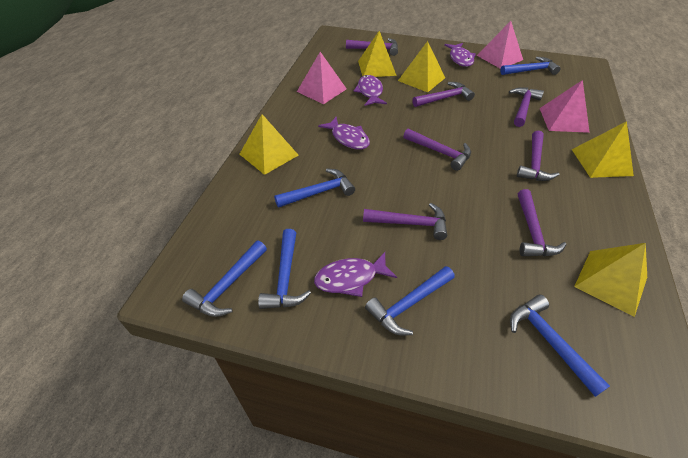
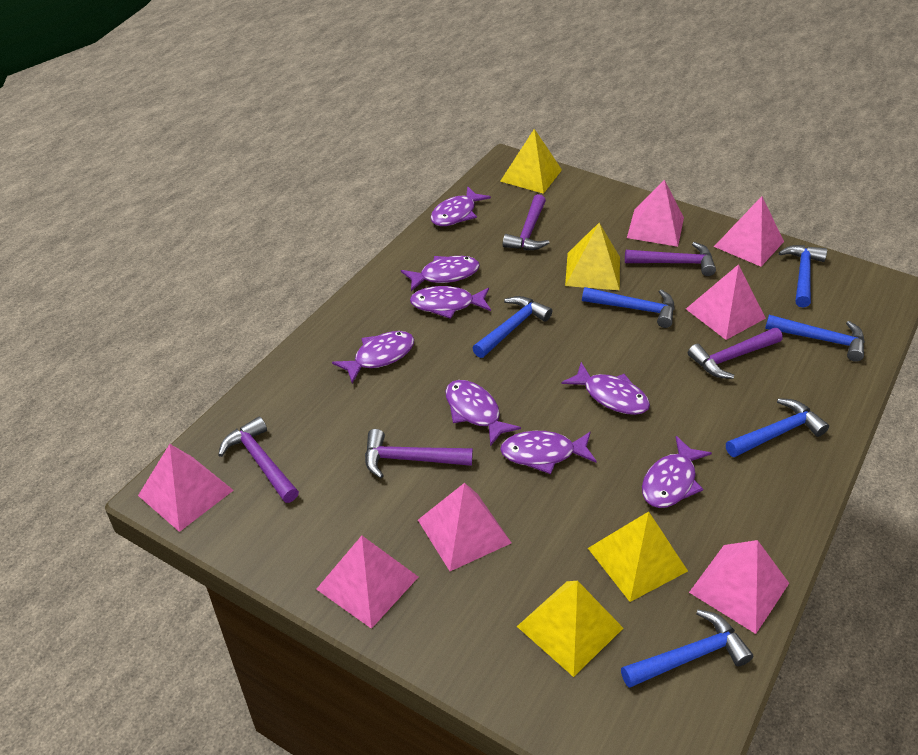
pink pyramid: 3 -> 7
purple fish: 4 -> 8
purple hammer: 7 -> 5
yellow pyramid: 5 -> 4

